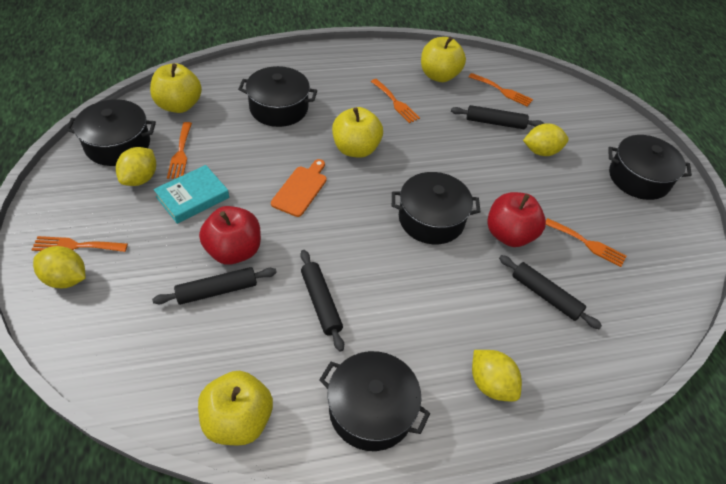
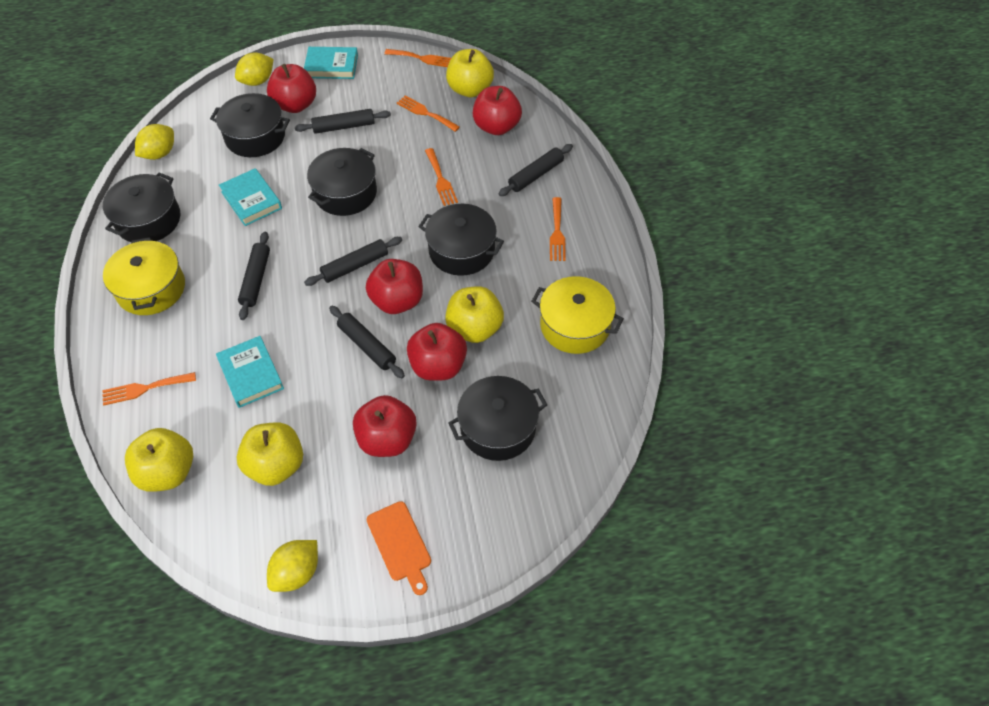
black rolling pin: 4 -> 5
red apple: 2 -> 5
turquoise book: 1 -> 3
yellow lemon: 4 -> 3
yellow pot: 0 -> 2

